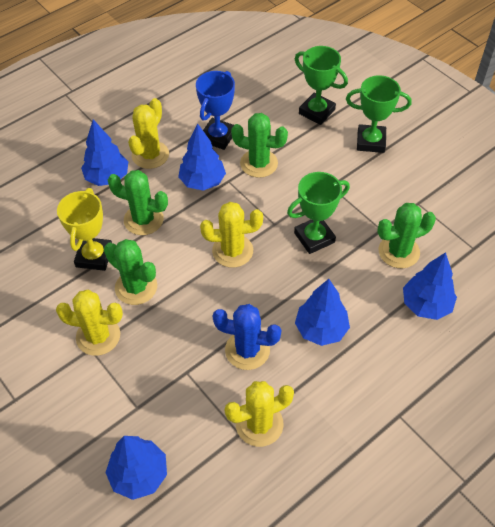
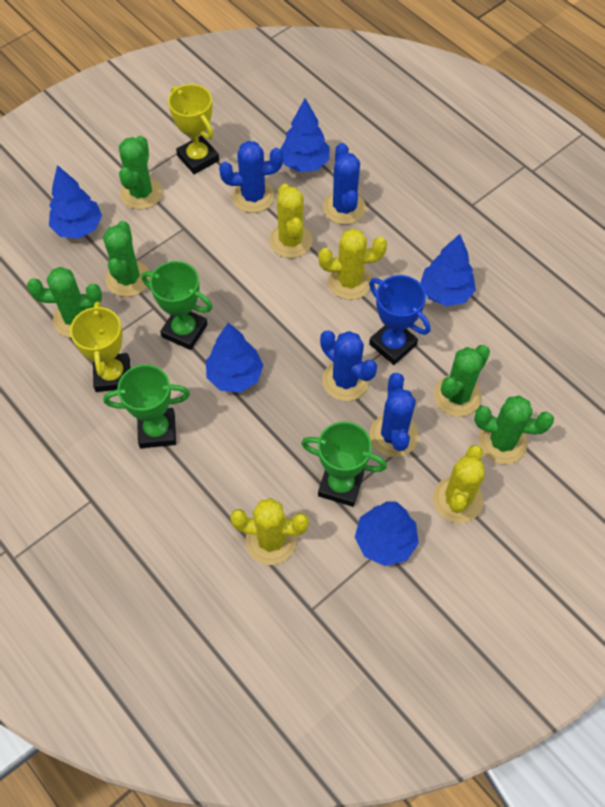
blue cactus: 1 -> 4
green cactus: 4 -> 5
yellow trophy: 1 -> 2

